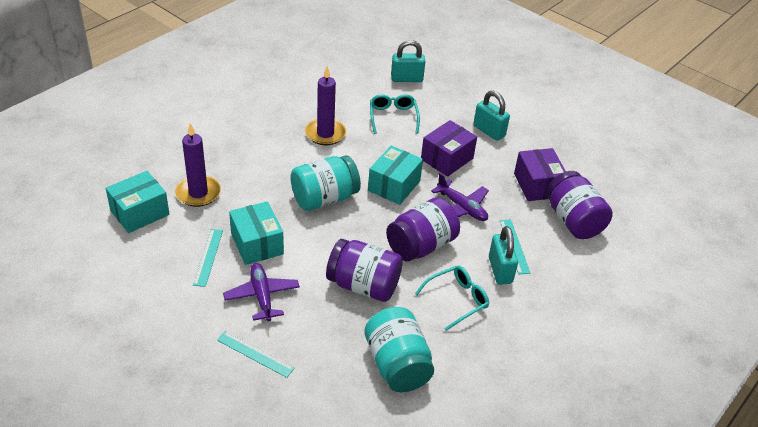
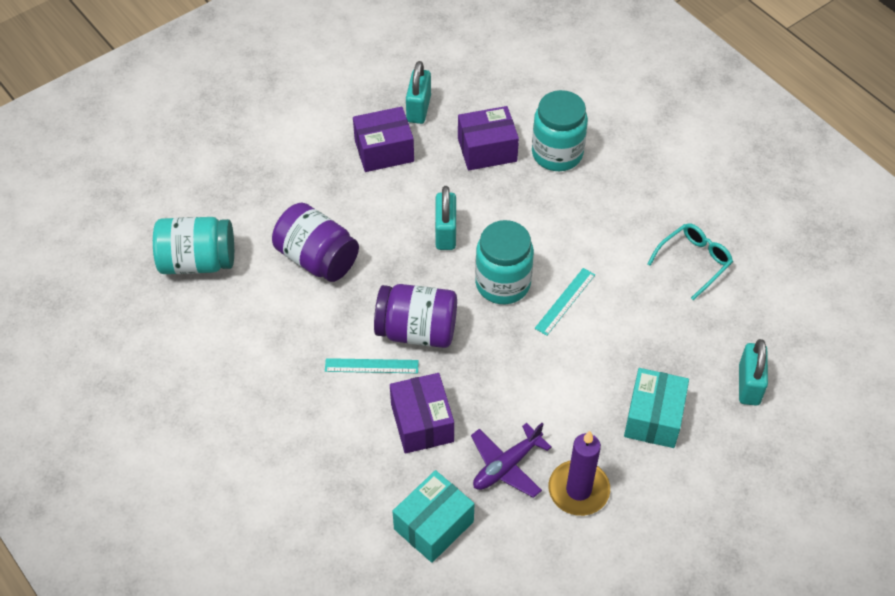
purple box: 2 -> 3
purple candle: 2 -> 1
purple jar: 3 -> 2
purple plane: 2 -> 1
turquoise box: 3 -> 2
turquoise glasses: 2 -> 1
turquoise jar: 2 -> 3
turquoise ruler: 3 -> 2

